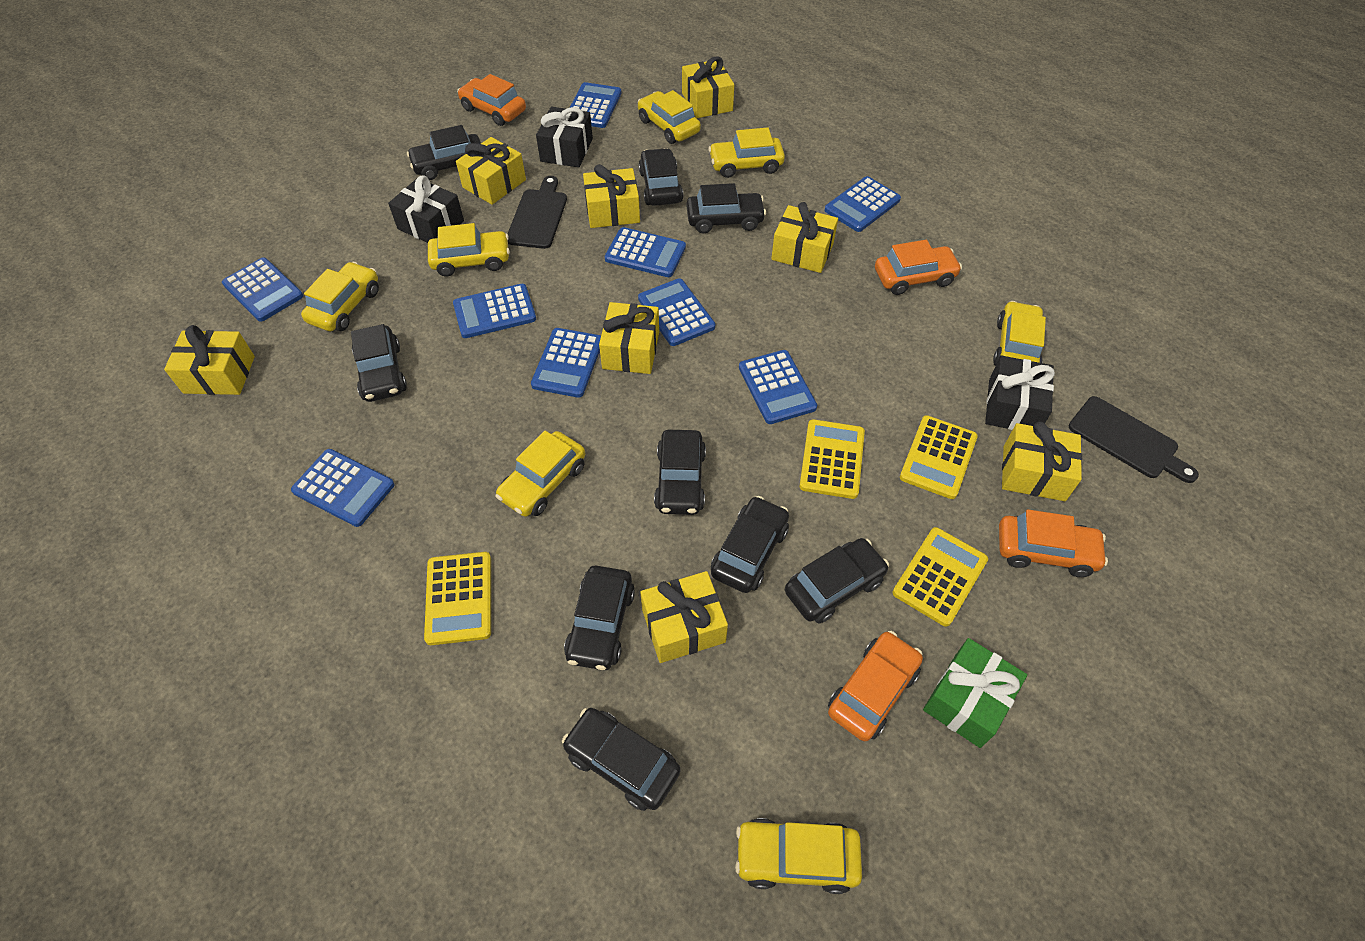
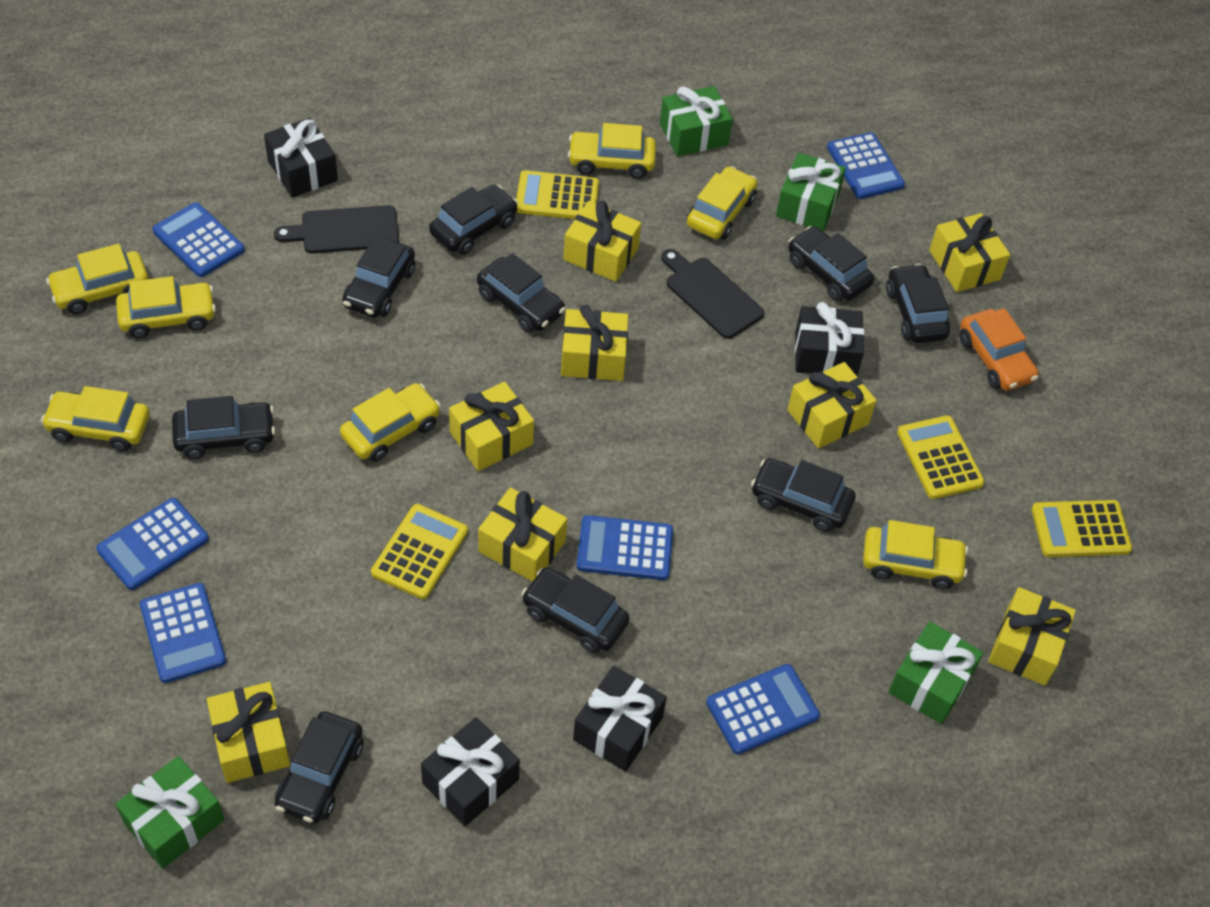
black gift: 3 -> 4
blue calculator: 9 -> 6
green gift: 1 -> 4
orange car: 4 -> 1

